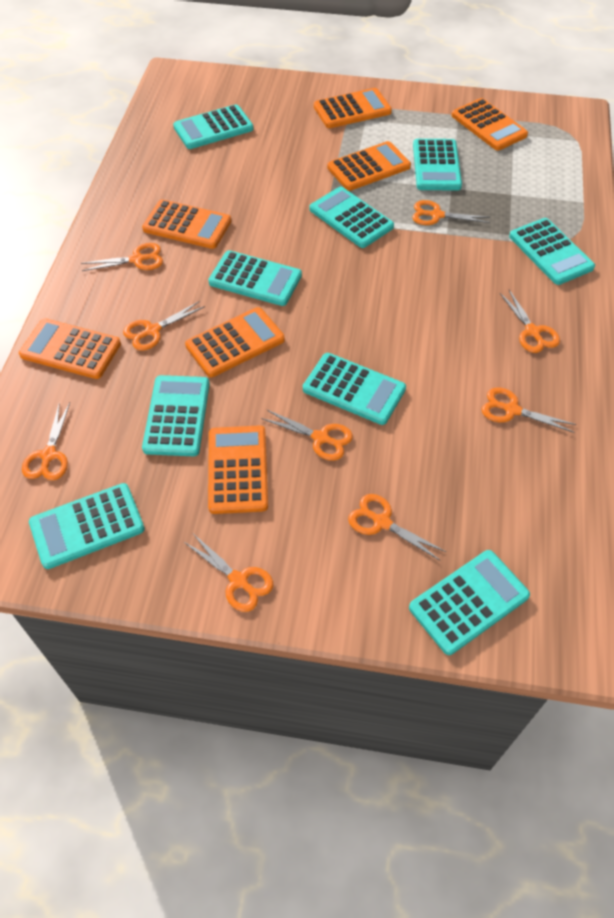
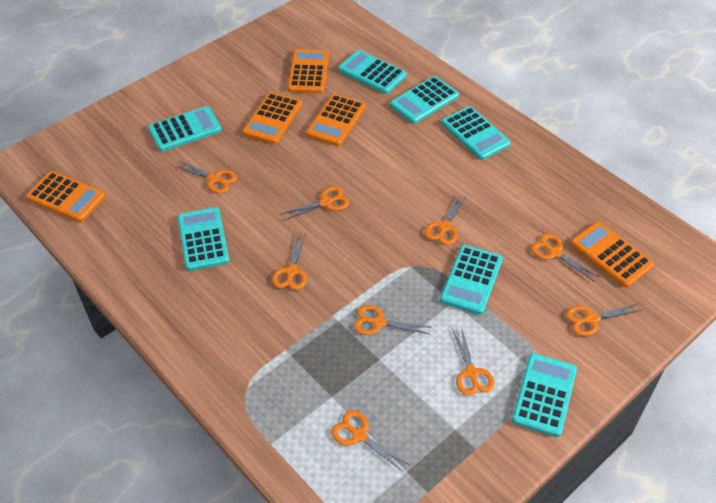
orange calculator: 7 -> 5
turquoise calculator: 9 -> 7

